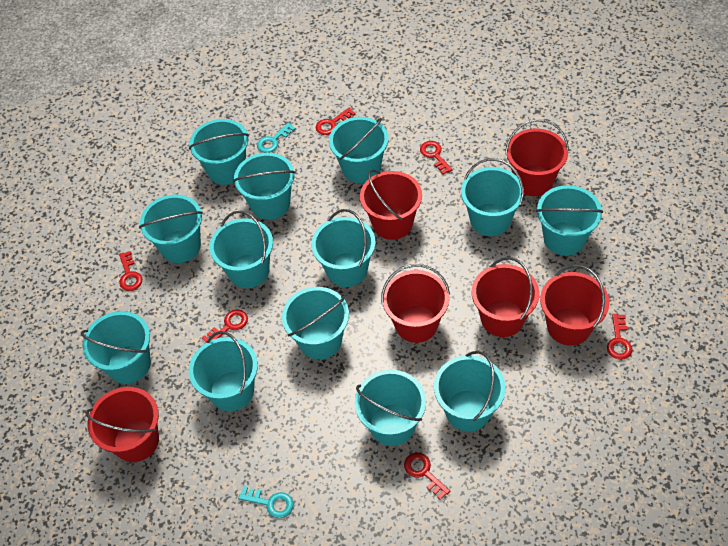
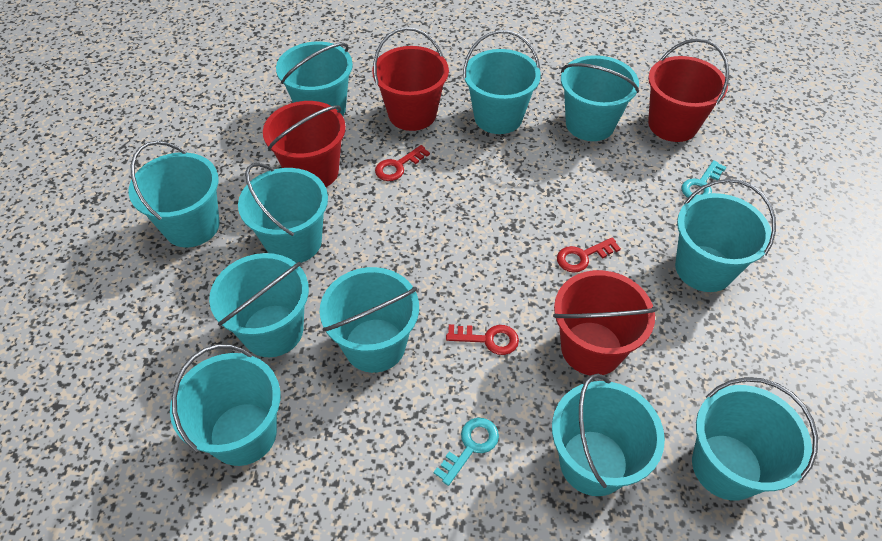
red bucket: 6 -> 4
red key: 6 -> 3
turquoise bucket: 13 -> 11

